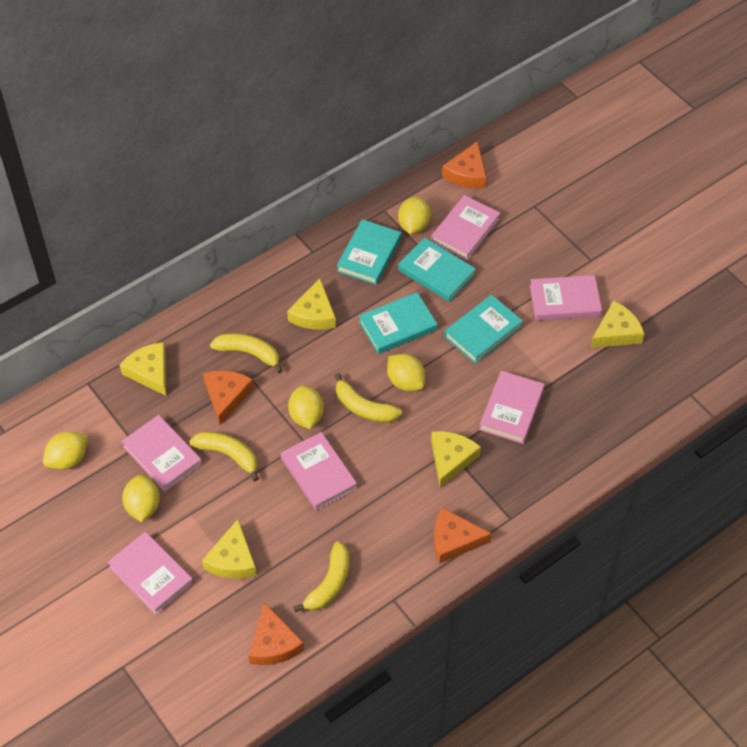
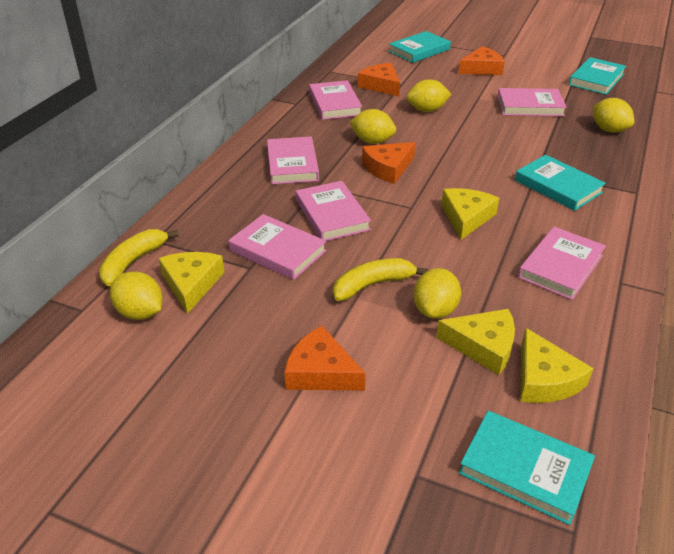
yellow banana: 4 -> 2
yellow cheese: 5 -> 4

